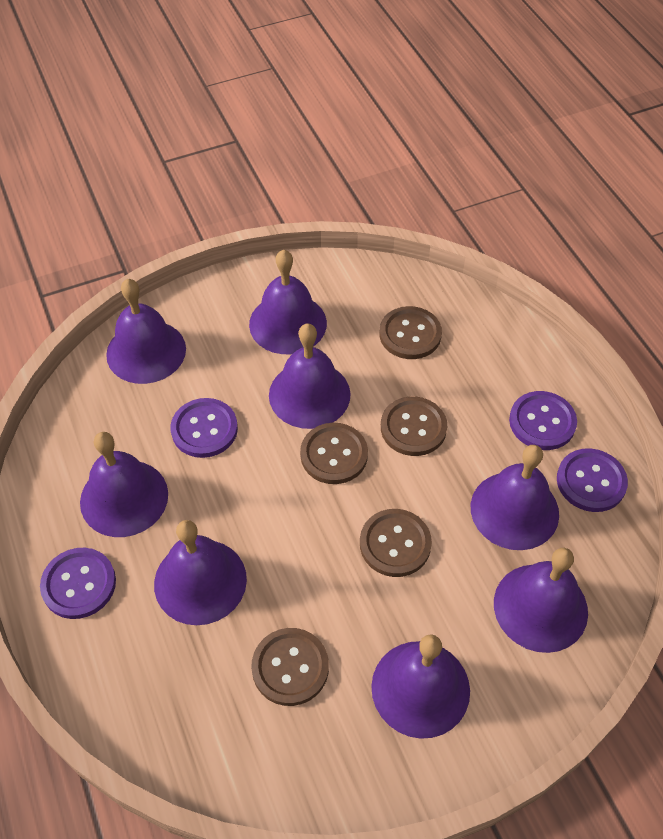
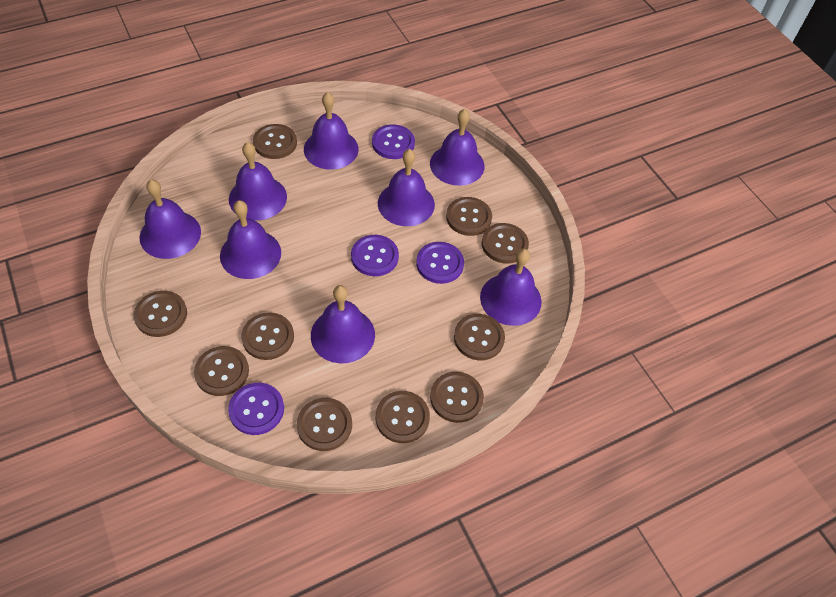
brown button: 5 -> 10

